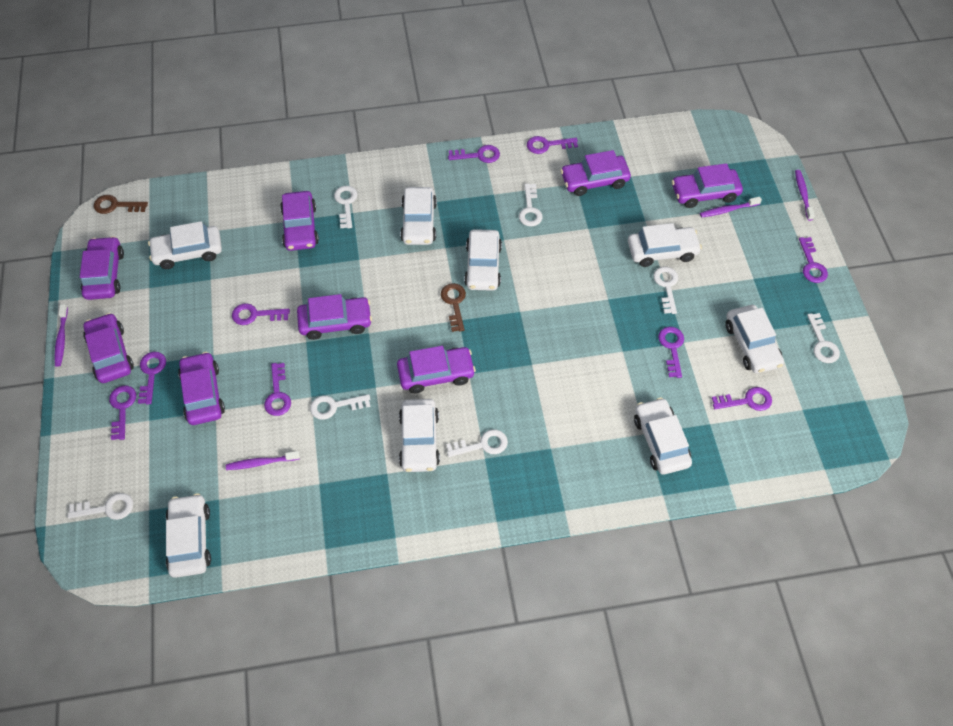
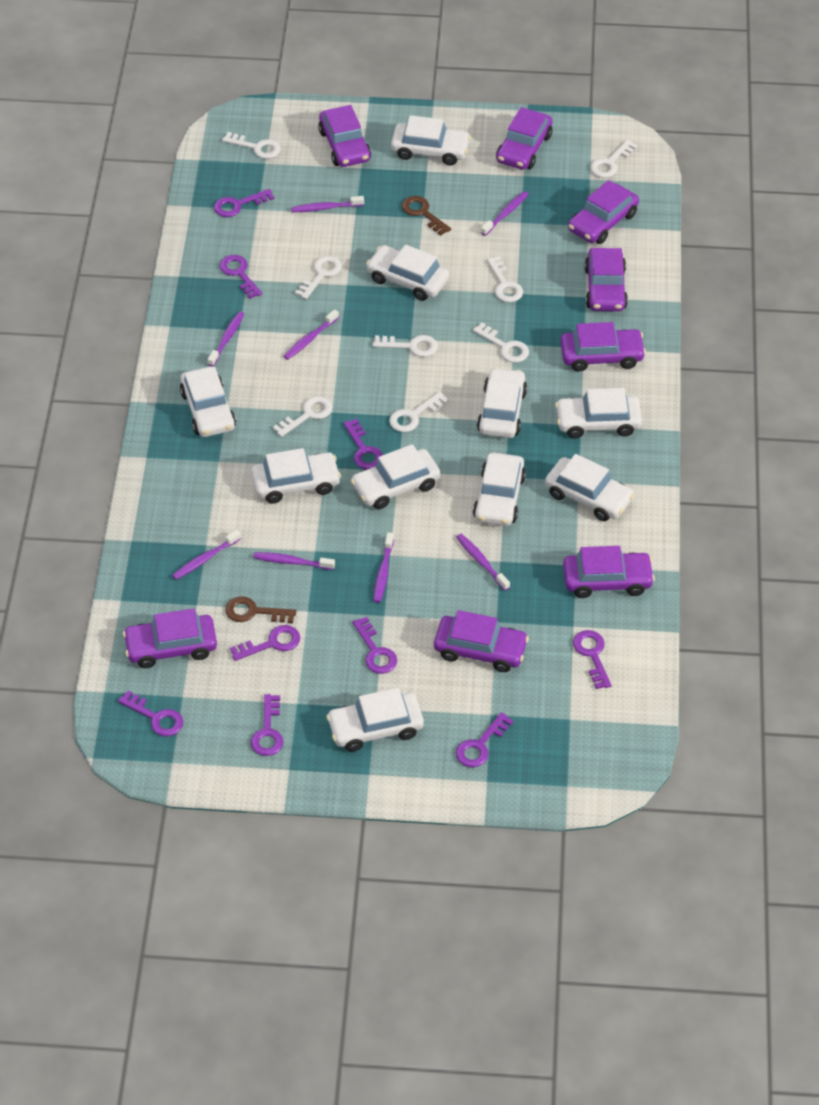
purple toothbrush: 4 -> 8
white car: 8 -> 10
white key: 7 -> 8

